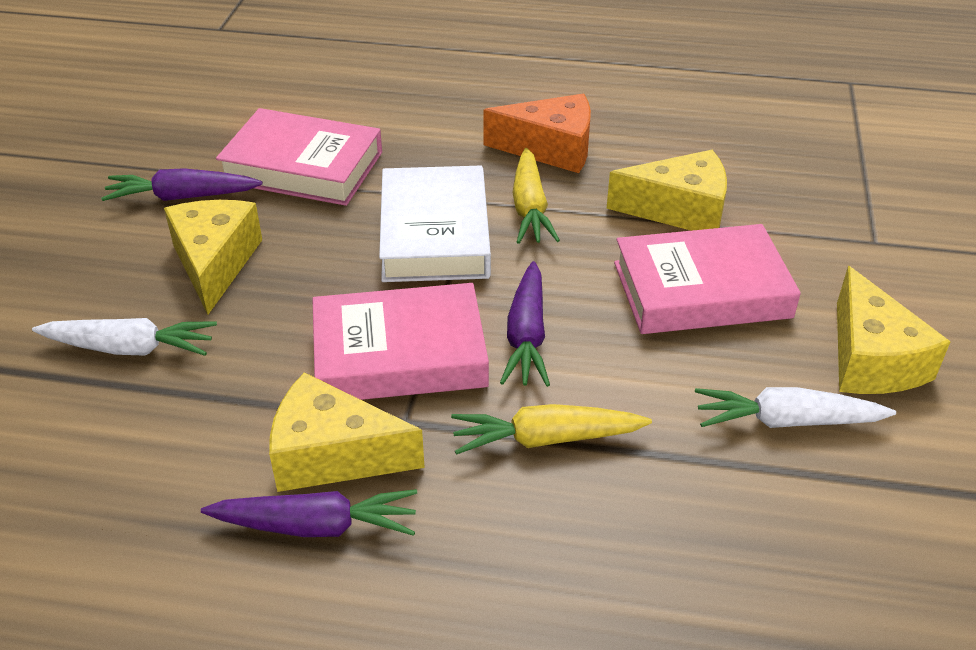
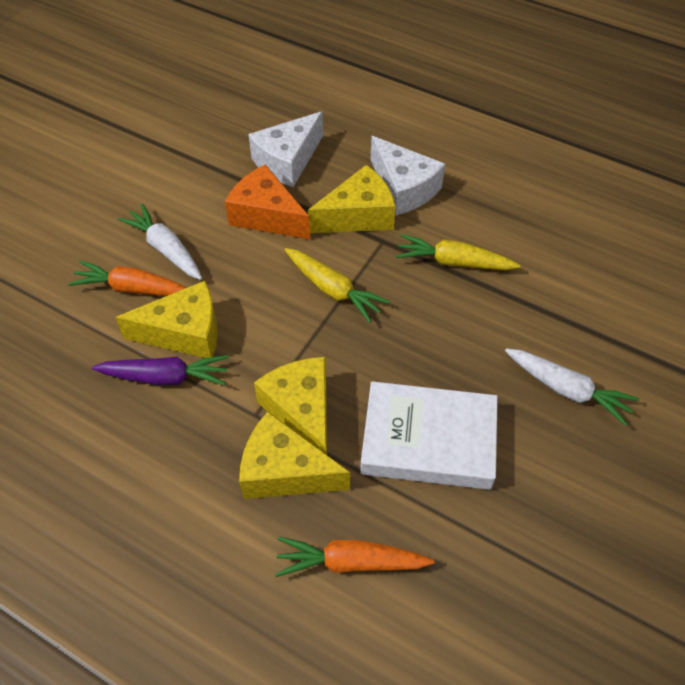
orange carrot: 0 -> 2
pink book: 3 -> 0
purple carrot: 3 -> 1
white cheese: 0 -> 2

